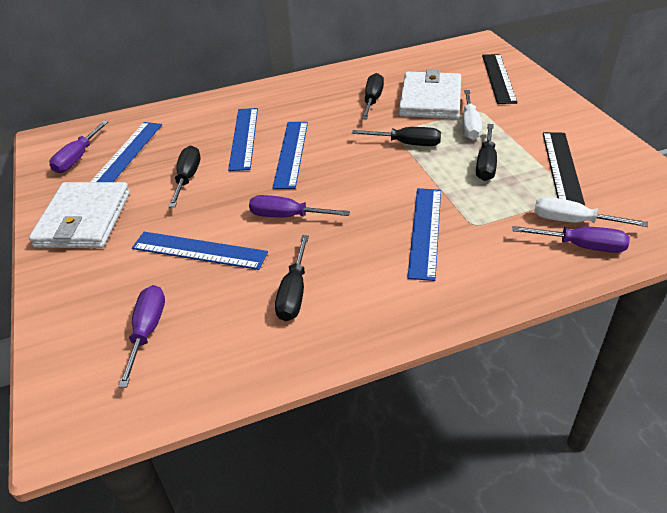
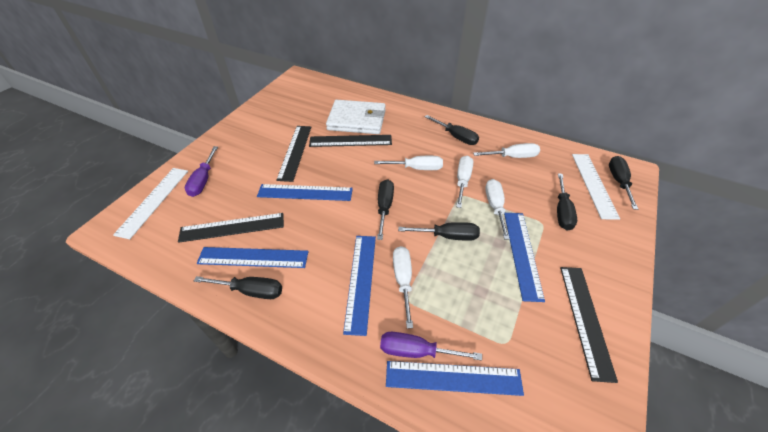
black ruler: 2 -> 4
black screwdriver: 5 -> 6
purple screwdriver: 4 -> 2
white ruler: 0 -> 2
white screwdriver: 2 -> 5
white wallet: 2 -> 1

